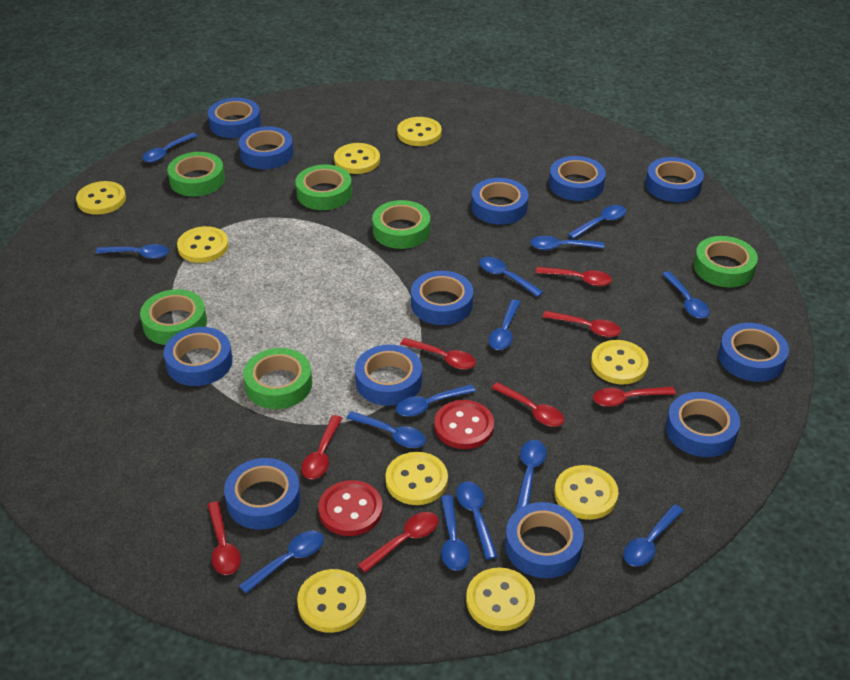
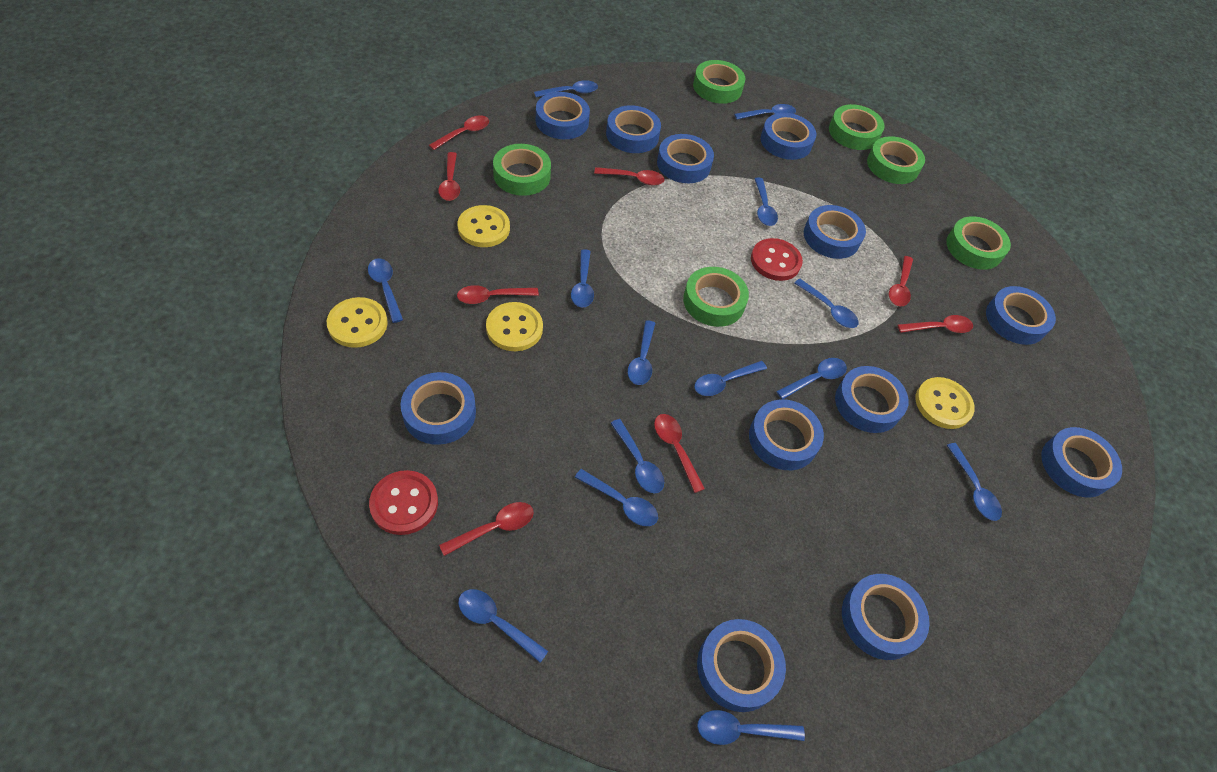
yellow button: 9 -> 4

